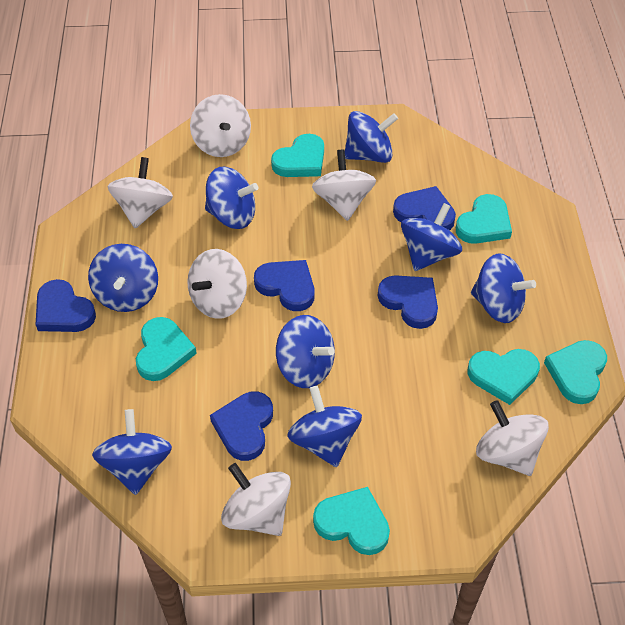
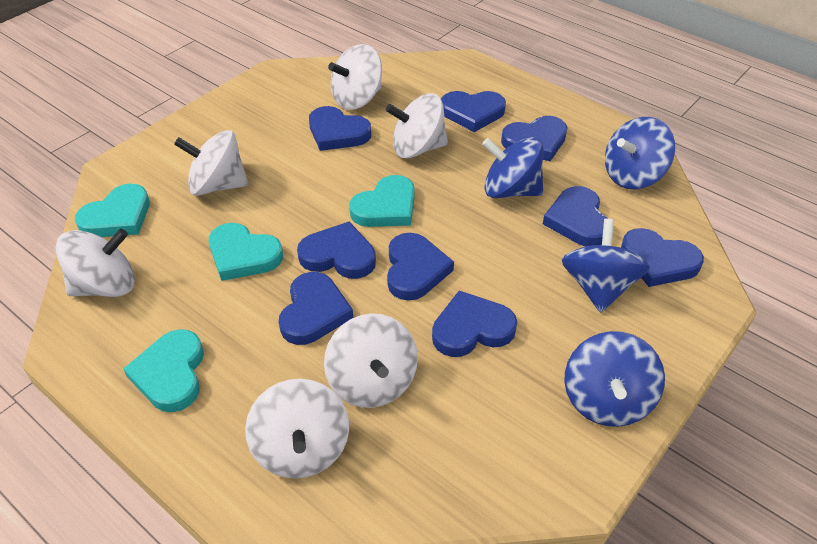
blue heart: 5 -> 9
blue spinning top: 8 -> 4
turquoise heart: 6 -> 4

